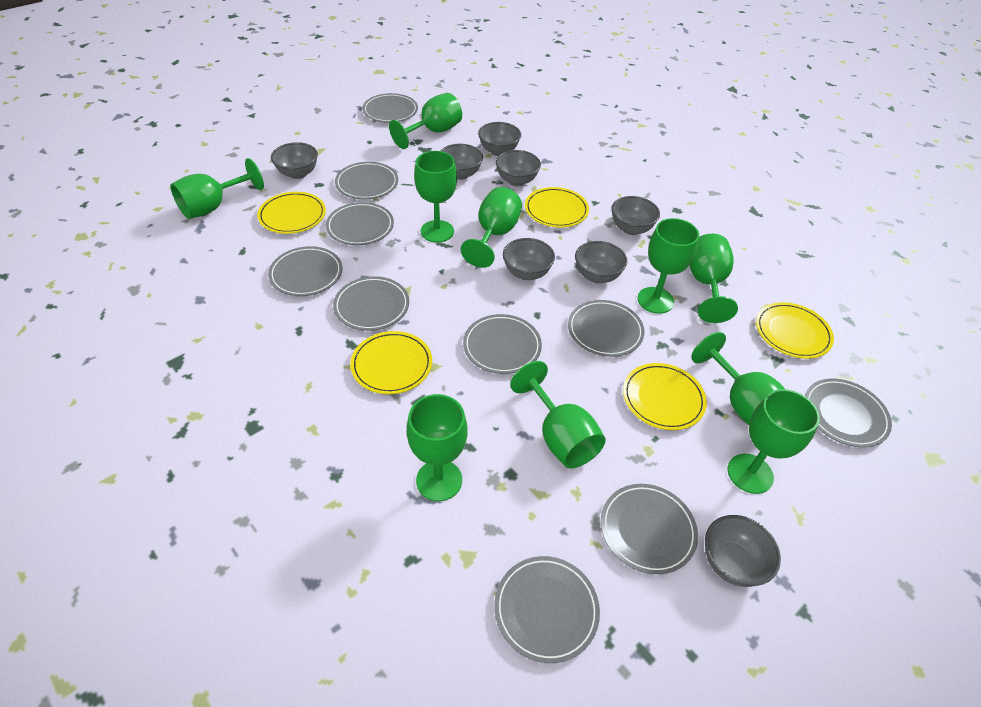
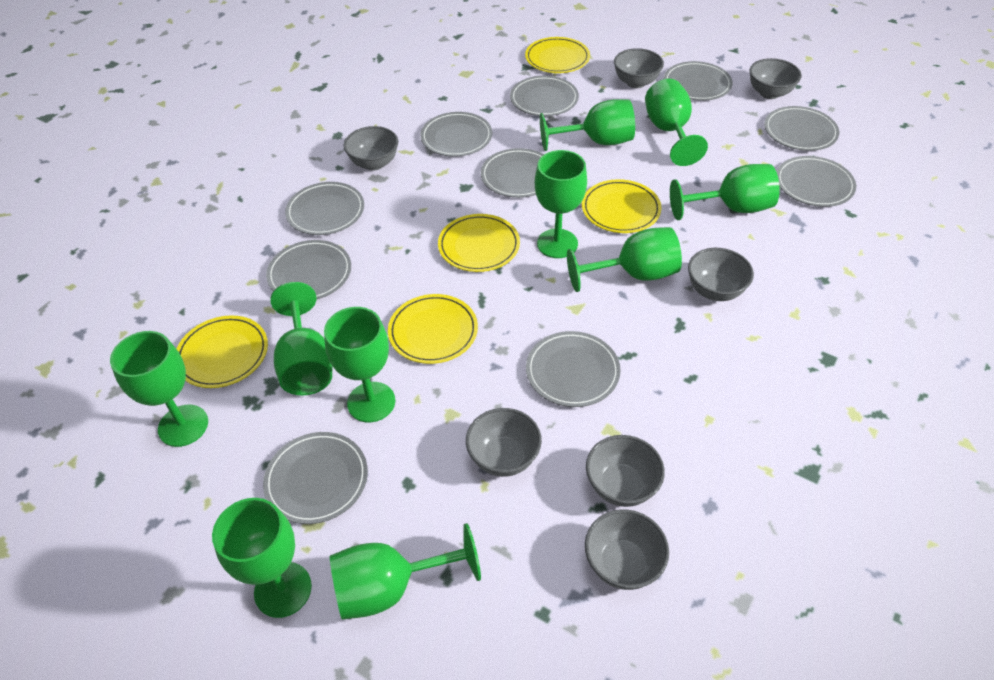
grey bowl: 8 -> 7

